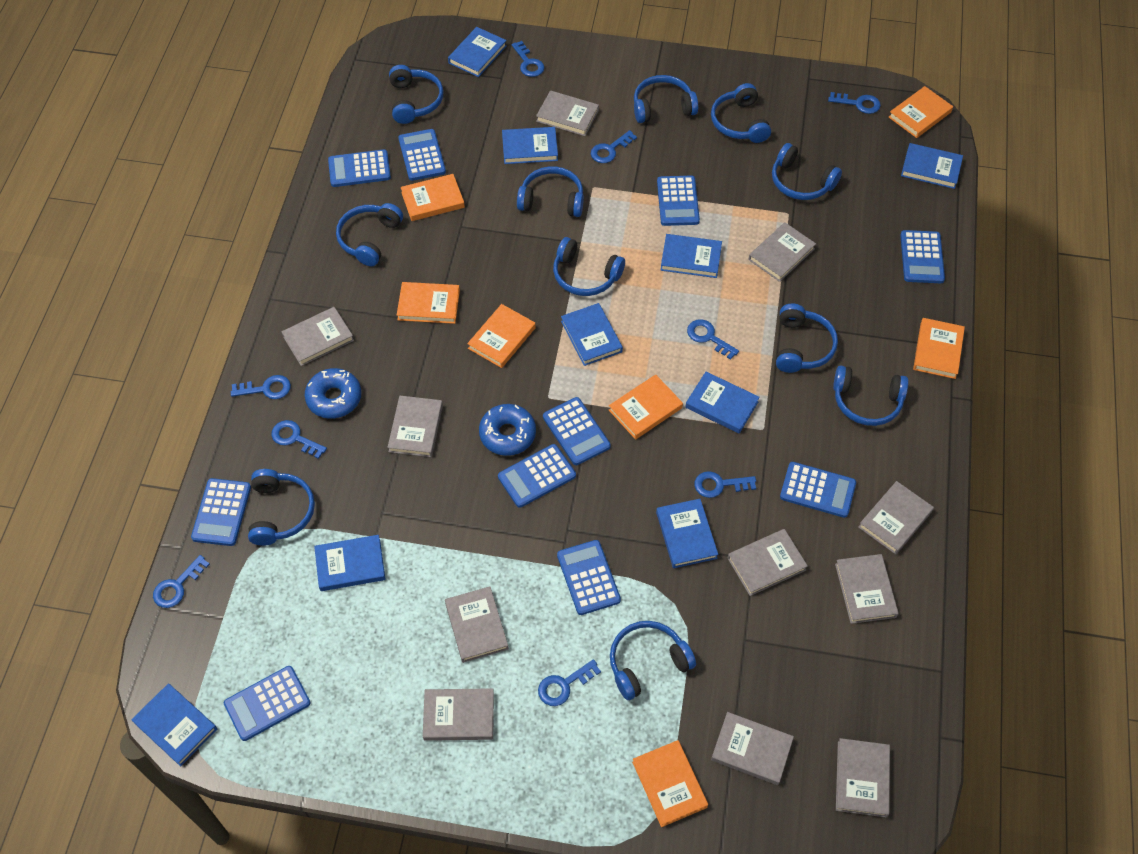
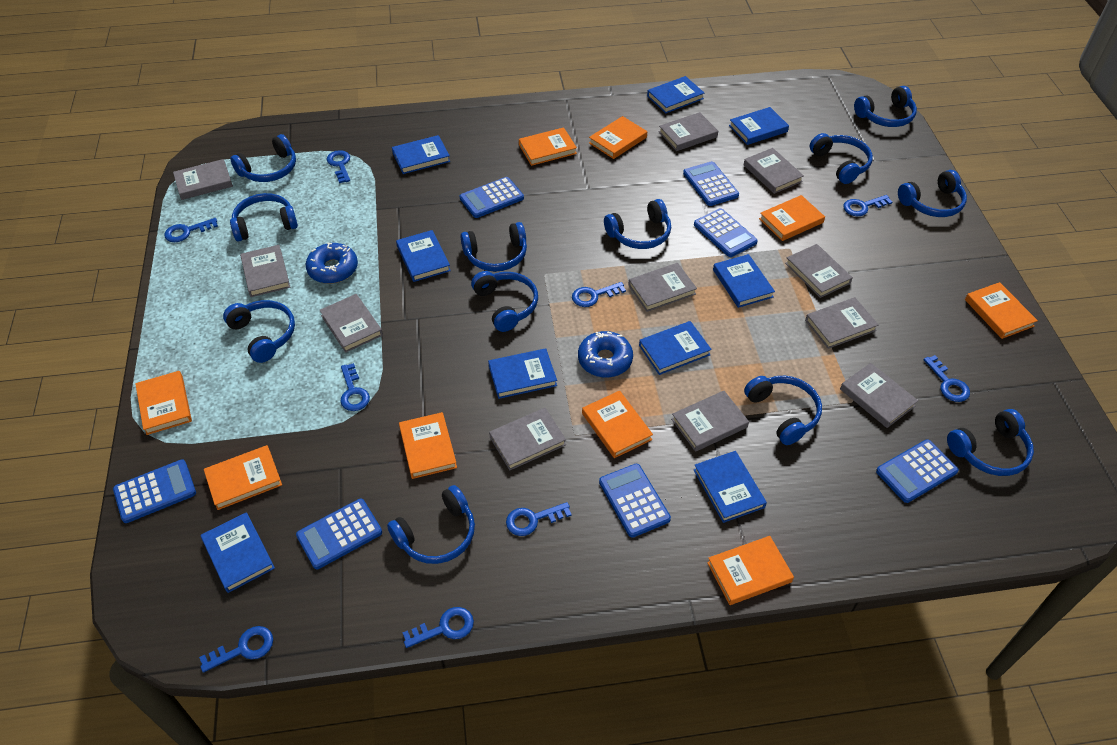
blue calculator: 10 -> 7
blue headphones: 11 -> 12
orange book: 7 -> 9

